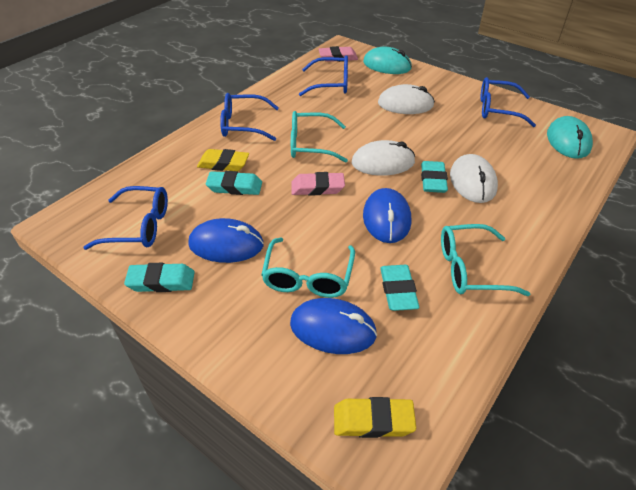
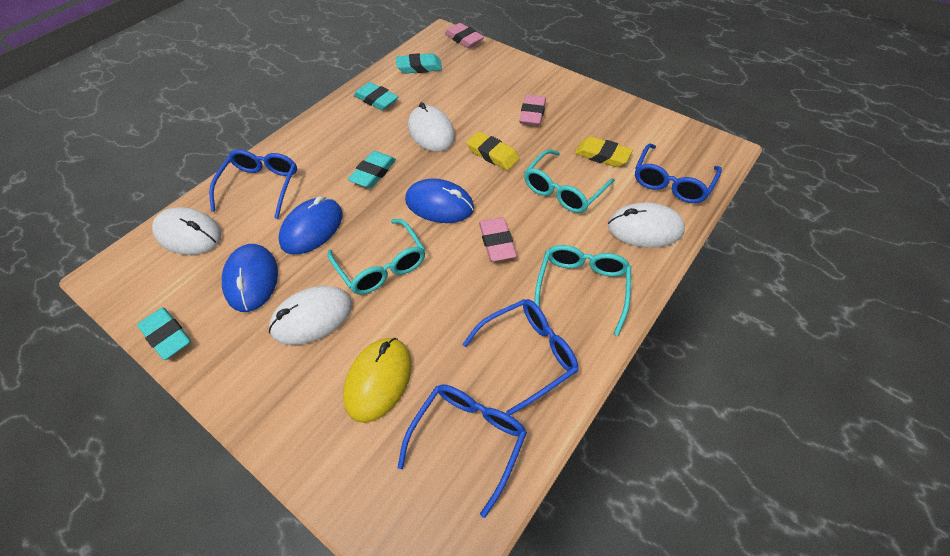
pink eraser: 2 -> 3
turquoise mouse: 2 -> 0
white mouse: 3 -> 4
yellow mouse: 0 -> 1

